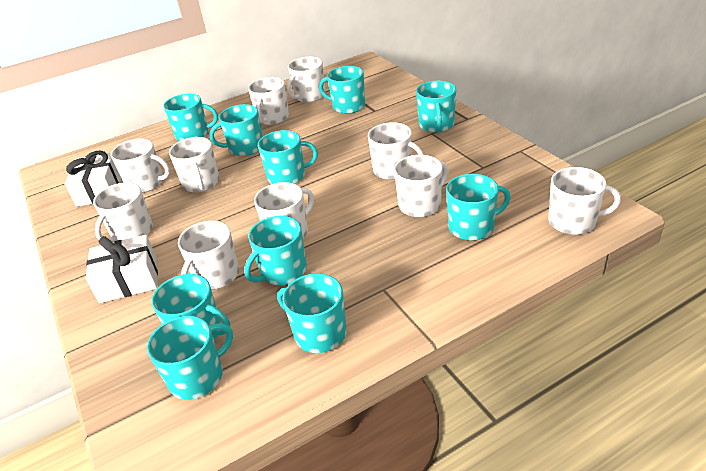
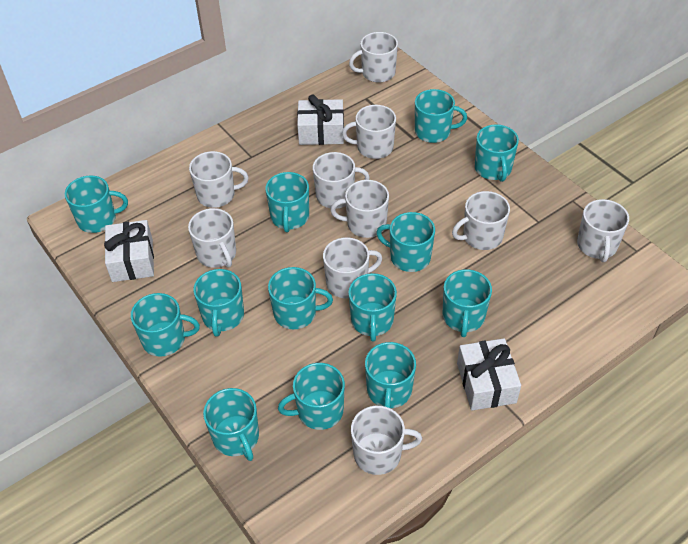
turquoise mug: 10 -> 13
white gift: 2 -> 3

